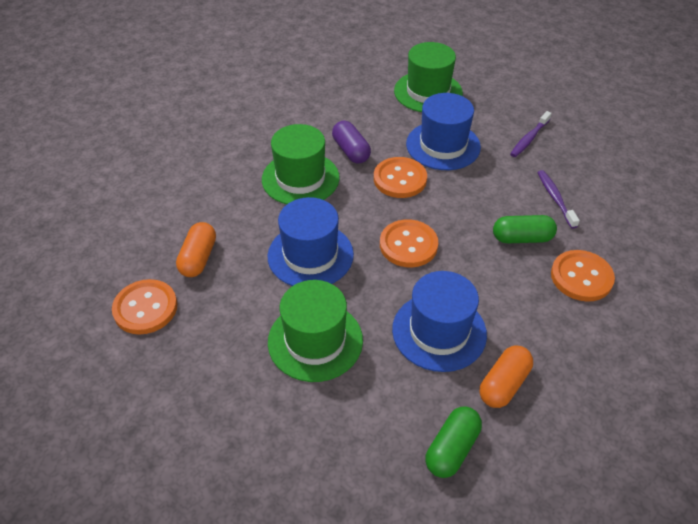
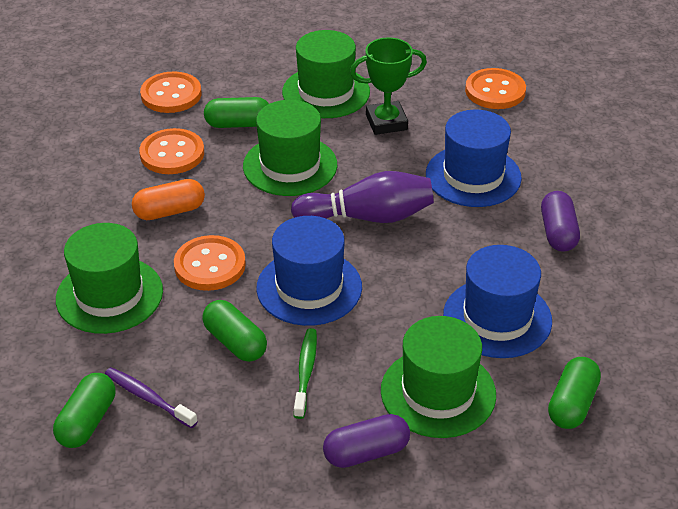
green capsule: 2 -> 4
green hat: 3 -> 4
green toothbrush: 0 -> 1
green trophy: 0 -> 1
orange capsule: 2 -> 1
purple bowling pin: 0 -> 1
purple capsule: 1 -> 2
purple toothbrush: 2 -> 1

